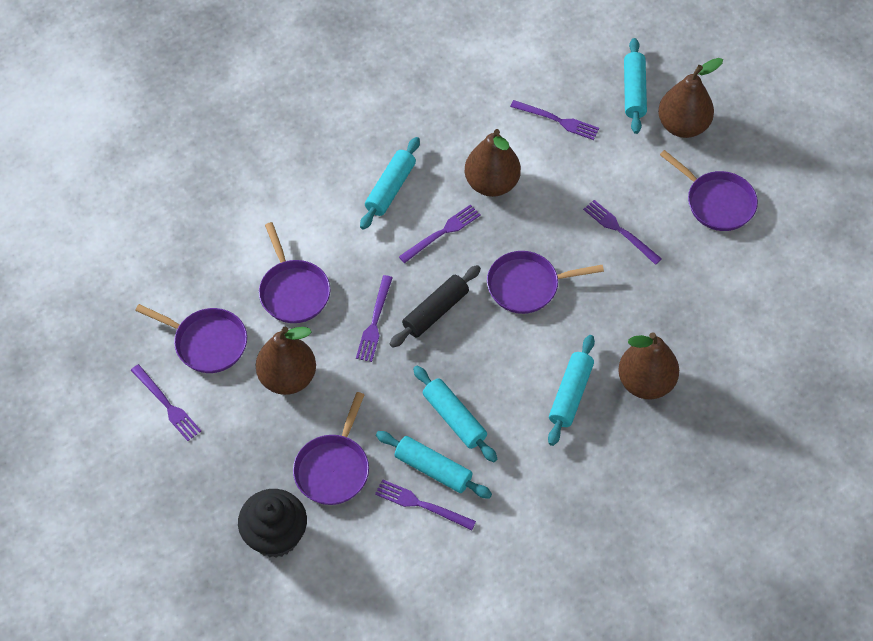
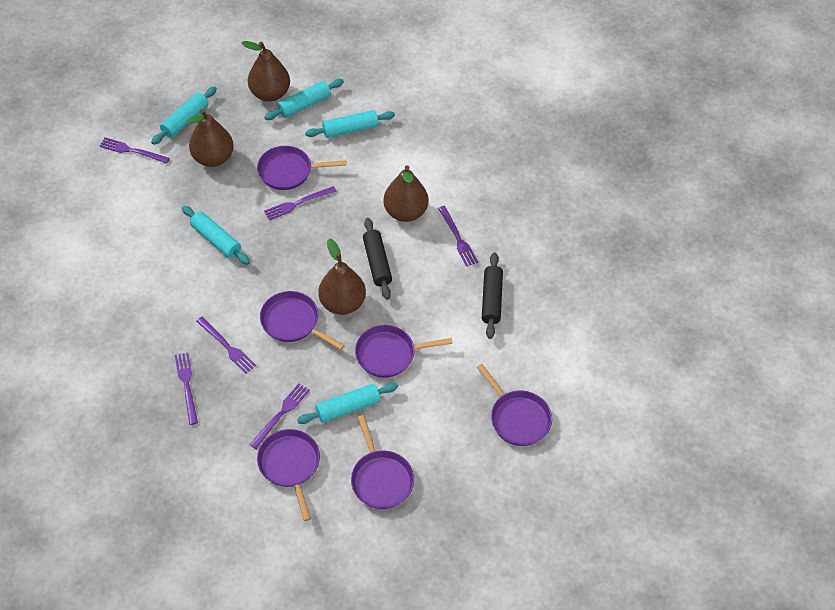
black cupcake: 1 -> 0
black rolling pin: 1 -> 2
purple pan: 5 -> 6

